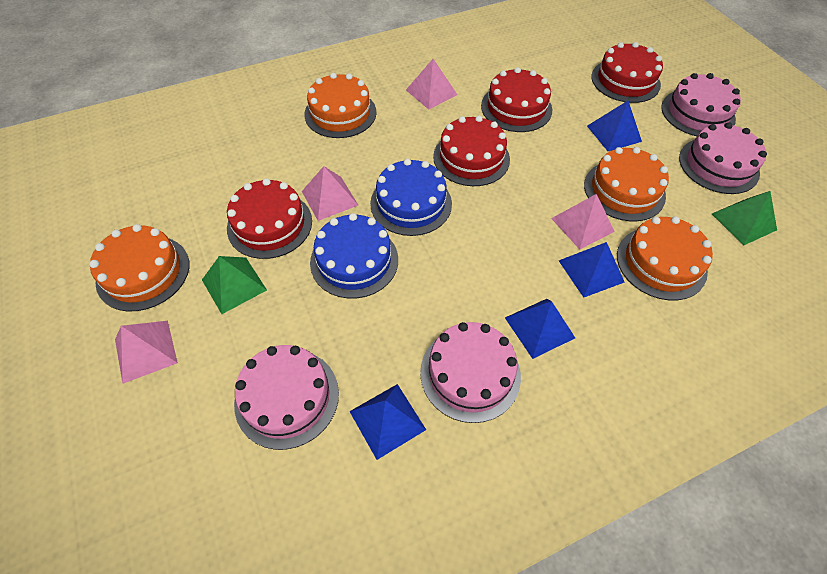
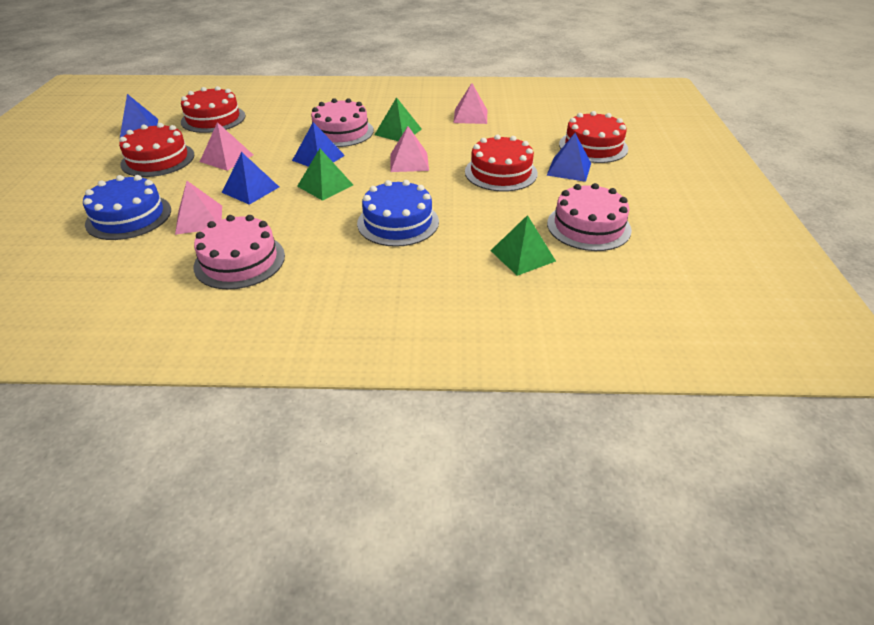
green pyramid: 2 -> 3
orange cake: 4 -> 0
pink cake: 4 -> 3

